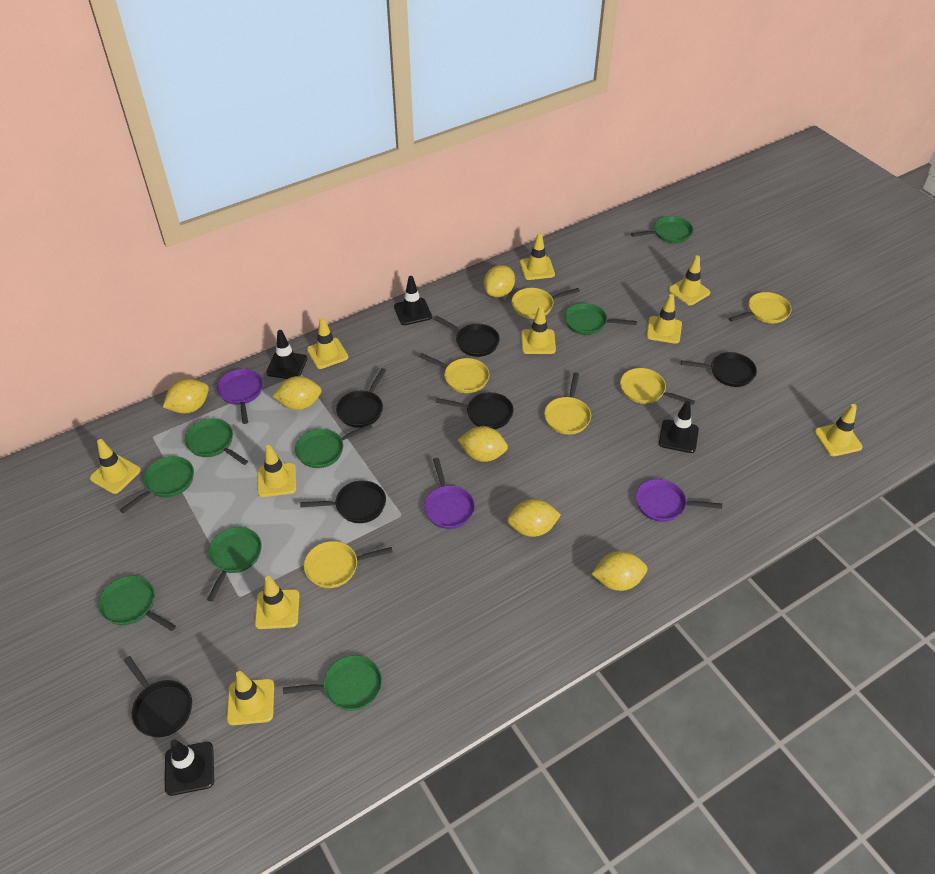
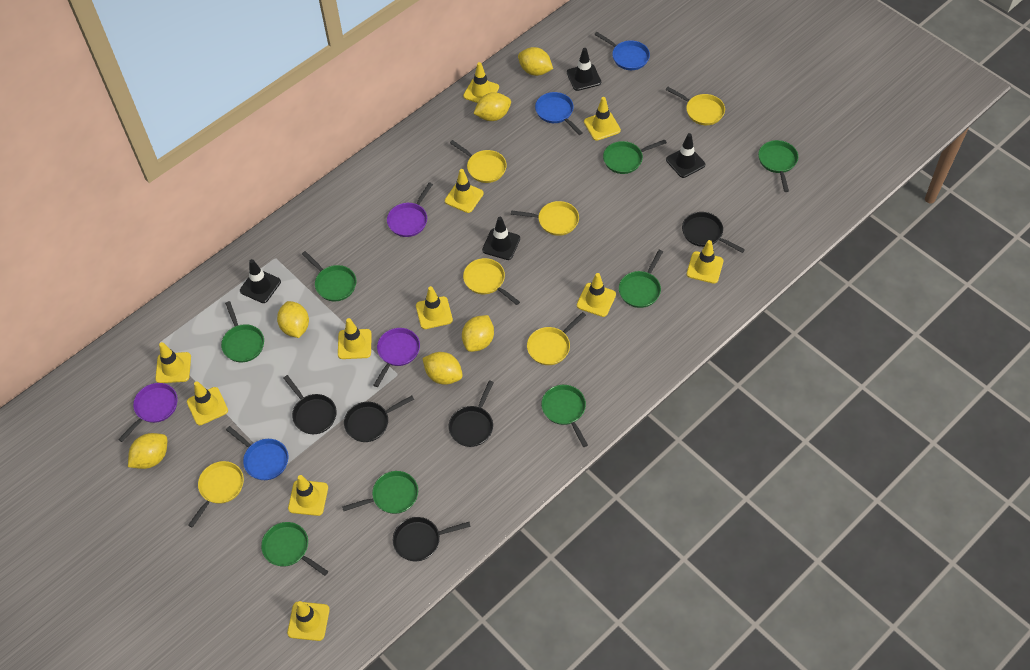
black pan: 6 -> 5
blue pan: 0 -> 3
yellow traffic cone: 10 -> 11

